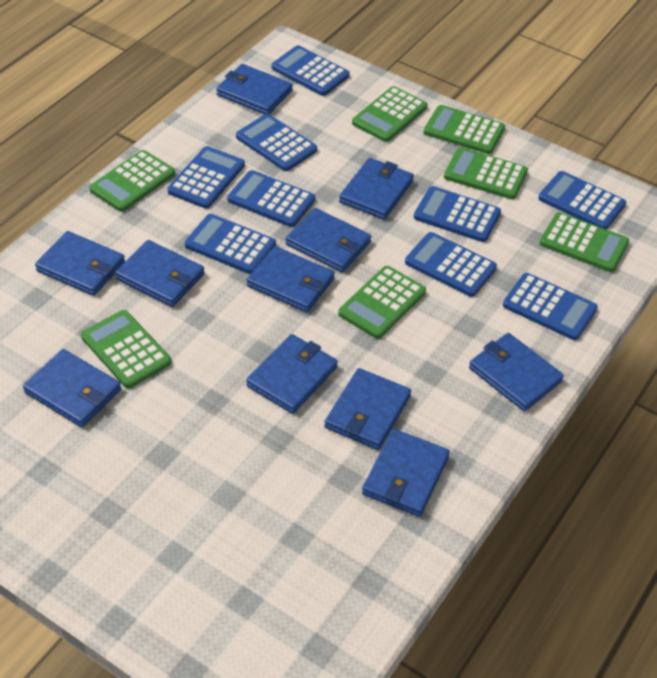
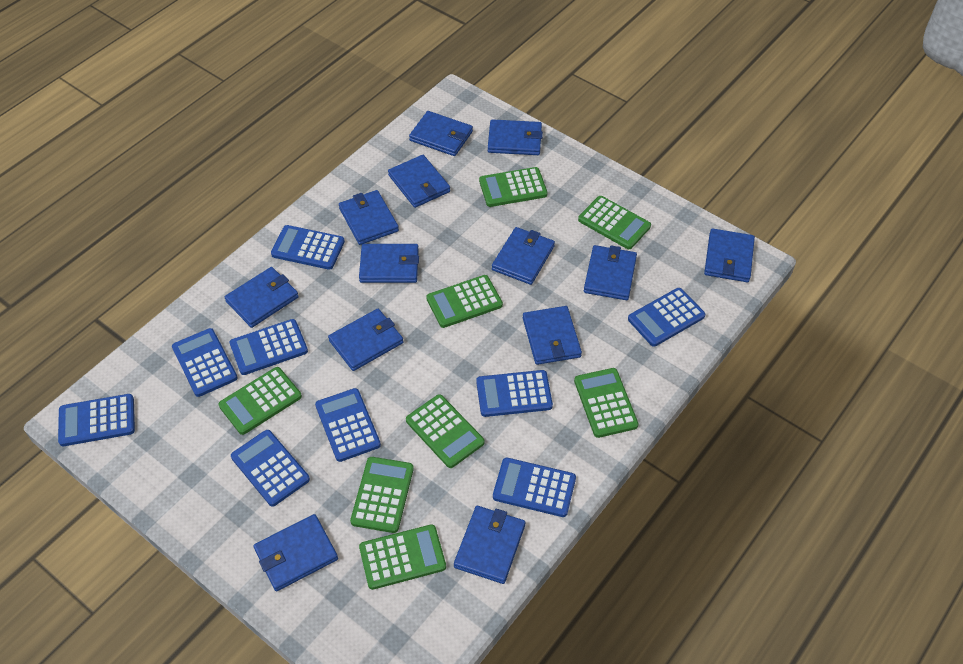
blue wallet: 11 -> 13
green calculator: 7 -> 8

